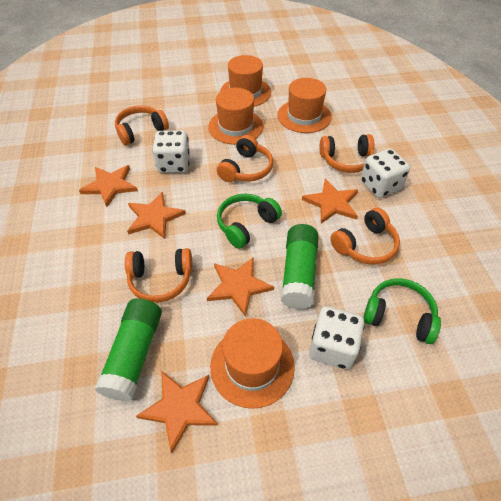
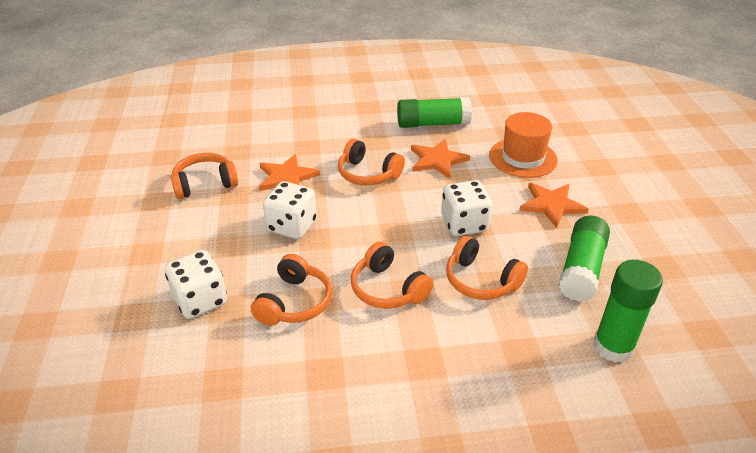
green glue stick: 2 -> 3
green headphones: 2 -> 0
orange hat: 4 -> 1
orange star: 5 -> 3

